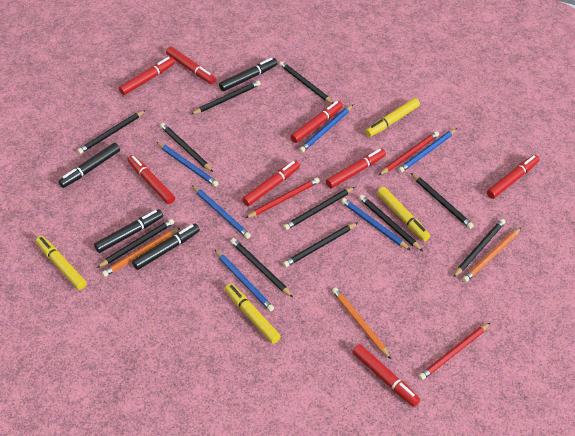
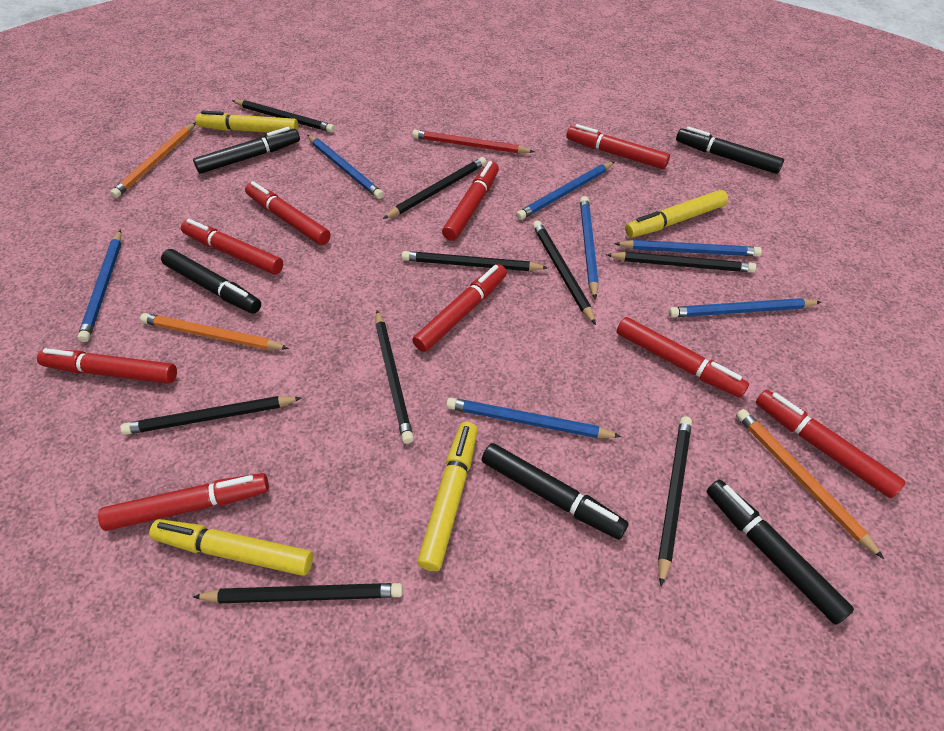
black marker: 4 -> 5
black pencil: 11 -> 9
blue pencil: 6 -> 7
red marker: 8 -> 9
red pencil: 3 -> 1

